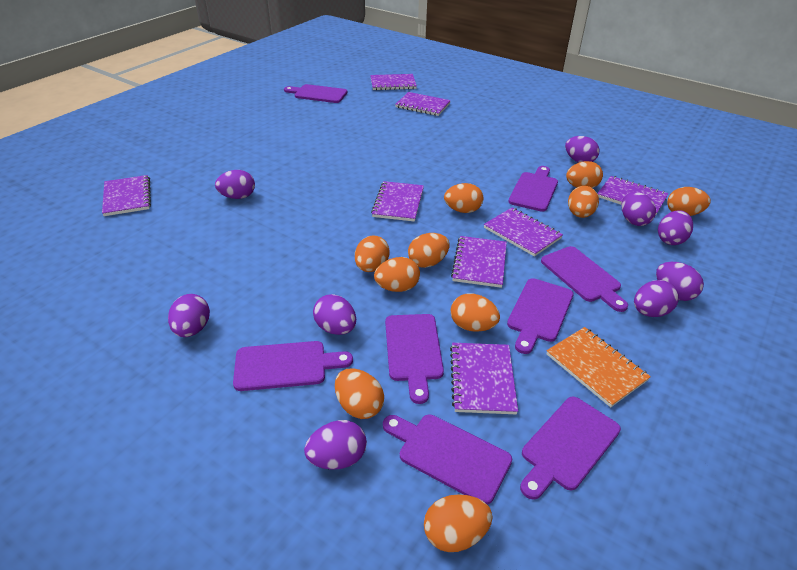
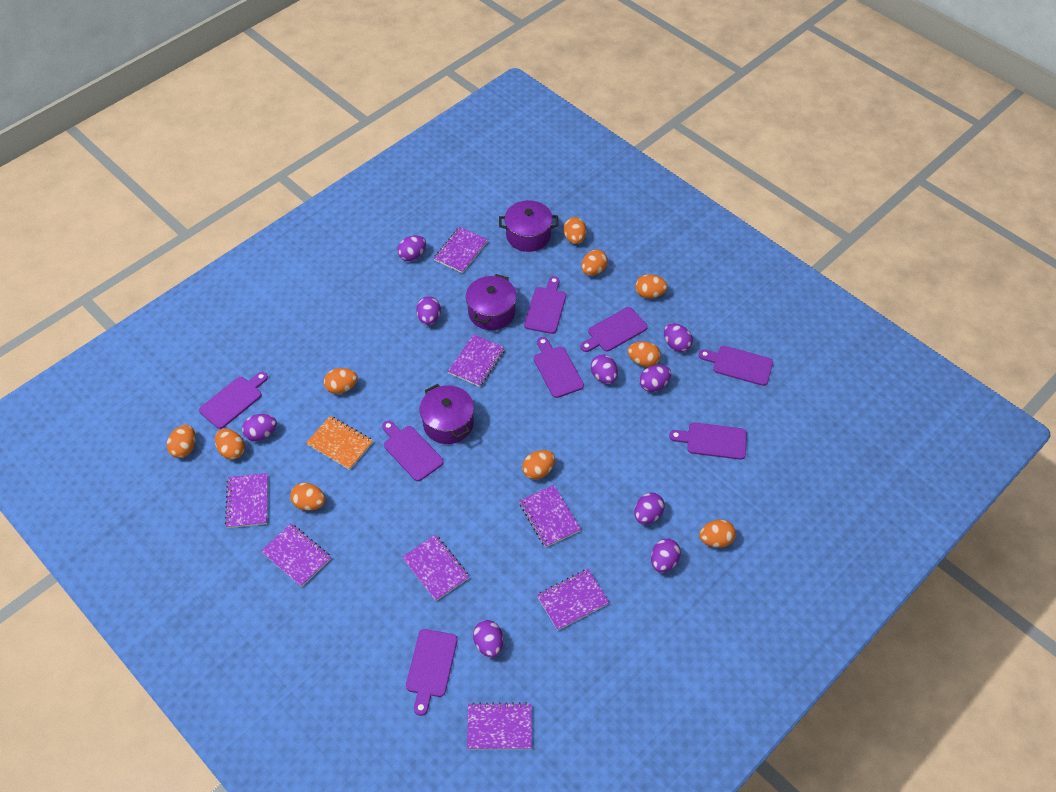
purple pot: 0 -> 3

